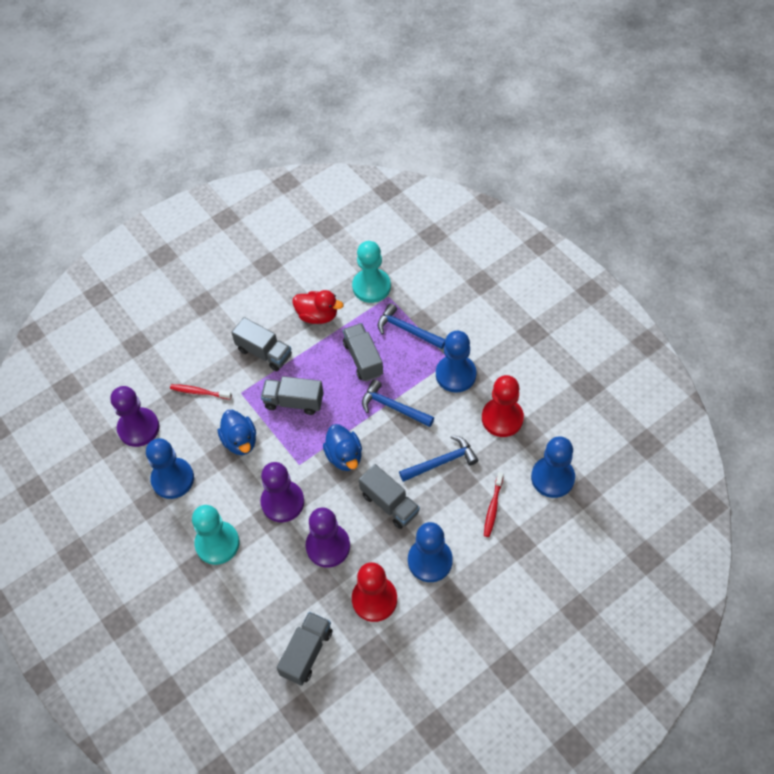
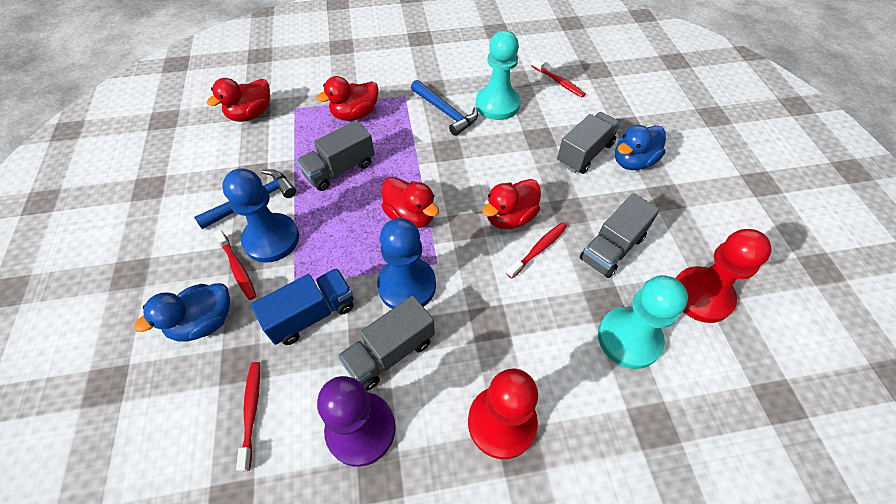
blue hammer: 3 -> 2
blue pawn: 4 -> 2
blue truck: 0 -> 1
grey truck: 5 -> 4
purple pawn: 3 -> 1
red duck: 1 -> 4
red toothbrush: 2 -> 4

